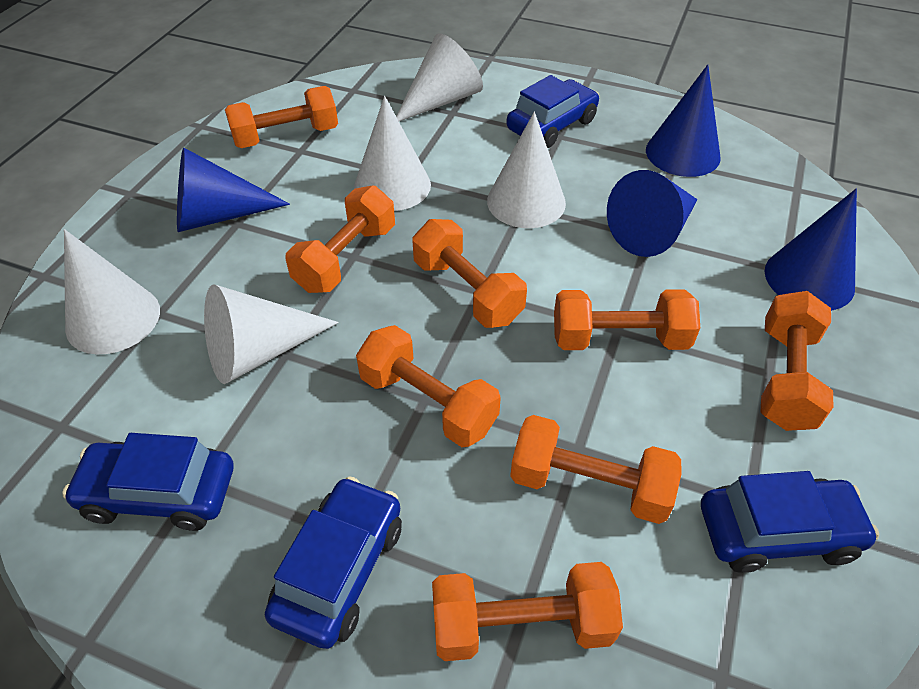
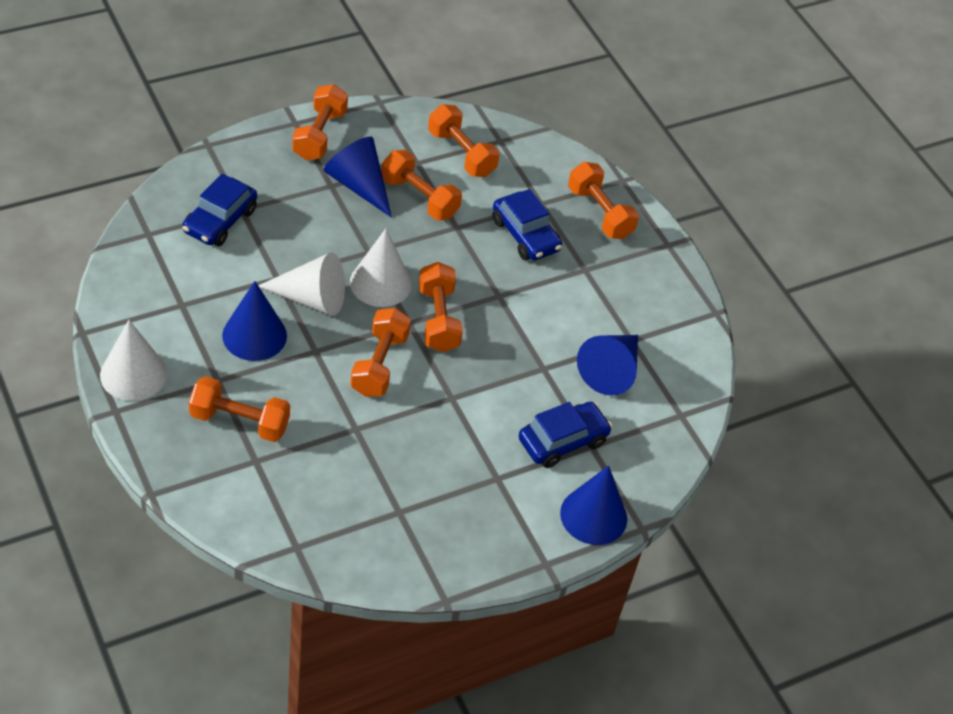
blue car: 4 -> 3
orange dumbbell: 8 -> 7
white cone: 5 -> 3

